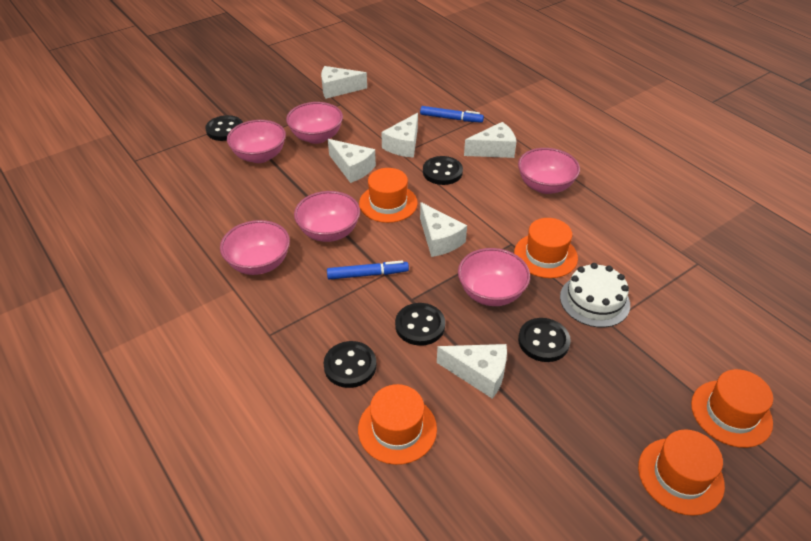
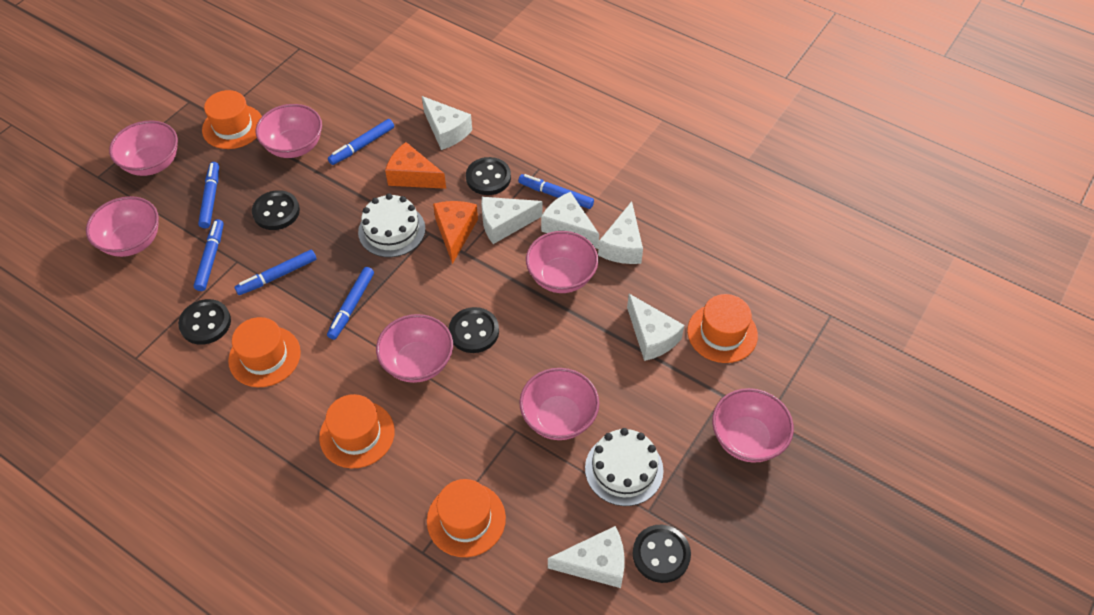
blue marker: 2 -> 6
orange cheese: 0 -> 2
pink bowl: 6 -> 7
white cake: 1 -> 2

